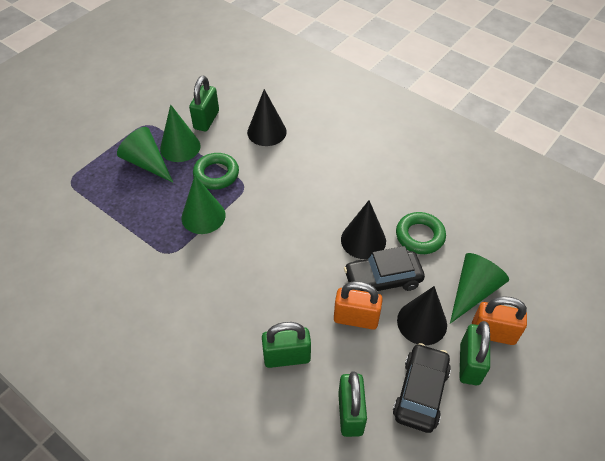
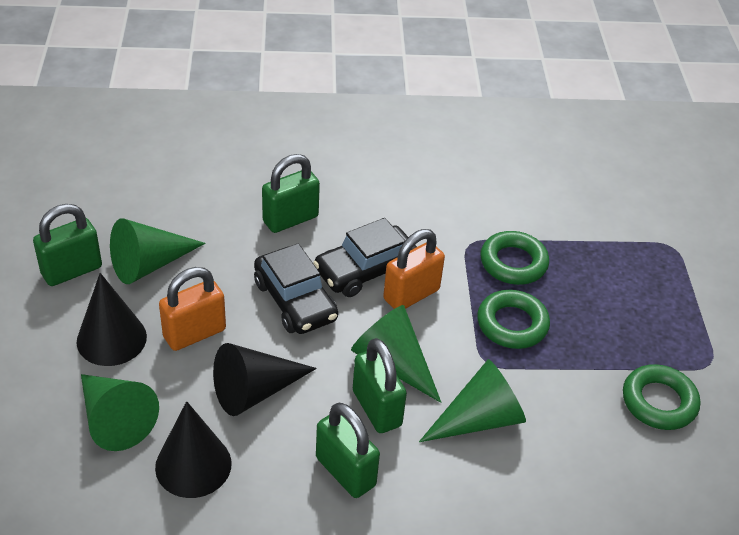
green ring: 2 -> 3

